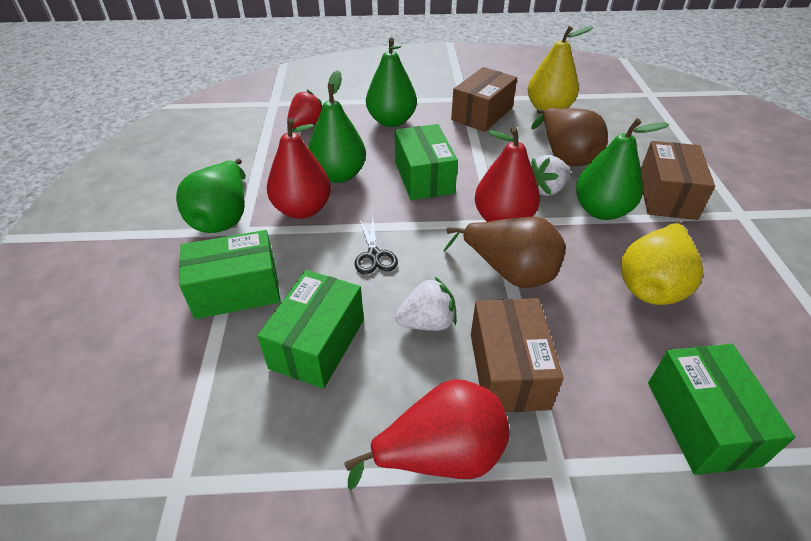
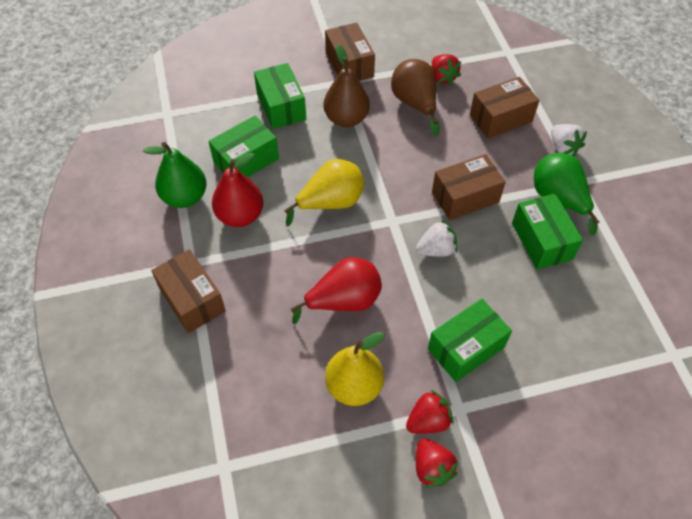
black scissors: 1 -> 0
brown box: 3 -> 4
green pear: 4 -> 2
red pear: 3 -> 2
red strawberry: 1 -> 3

